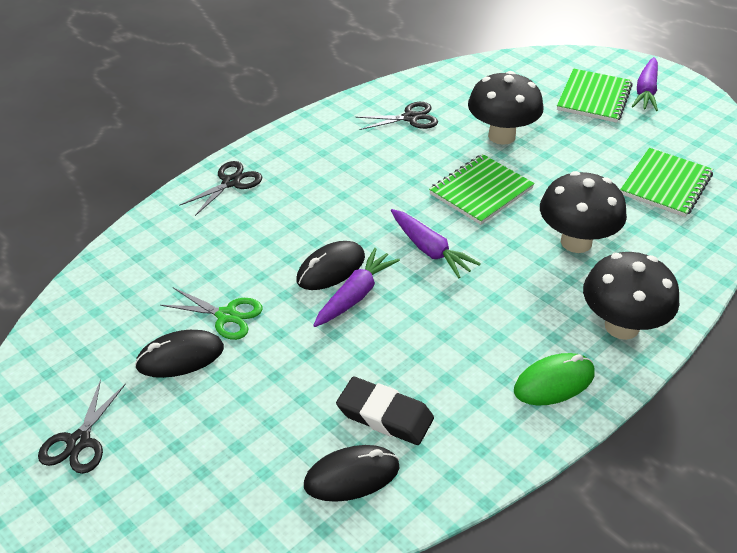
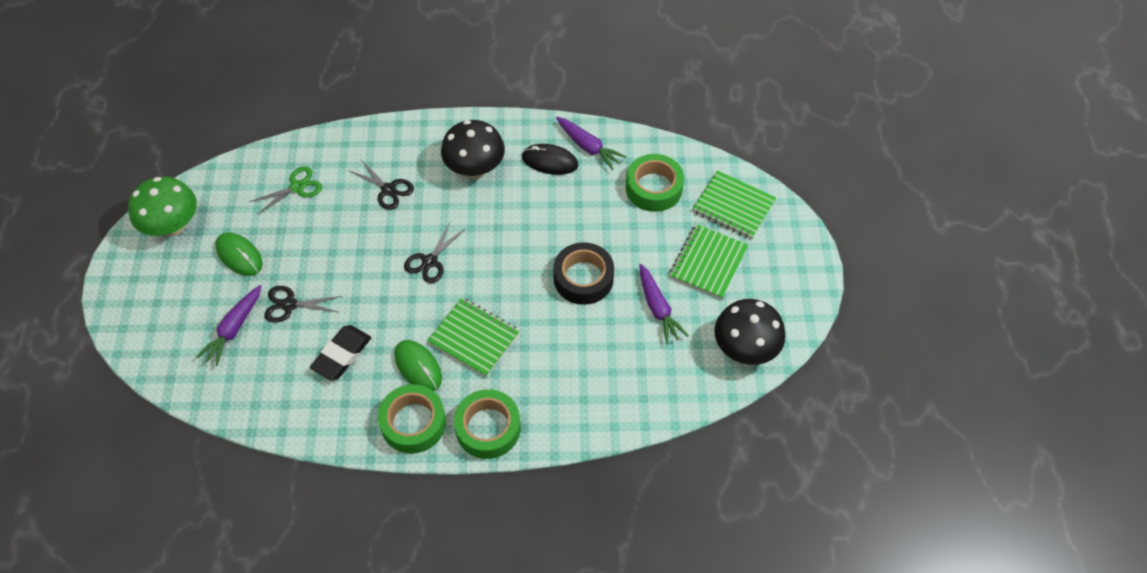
black mouse: 3 -> 1
black mushroom: 3 -> 2
black tape: 0 -> 1
green mouse: 1 -> 2
green mushroom: 0 -> 1
green tape: 0 -> 3

